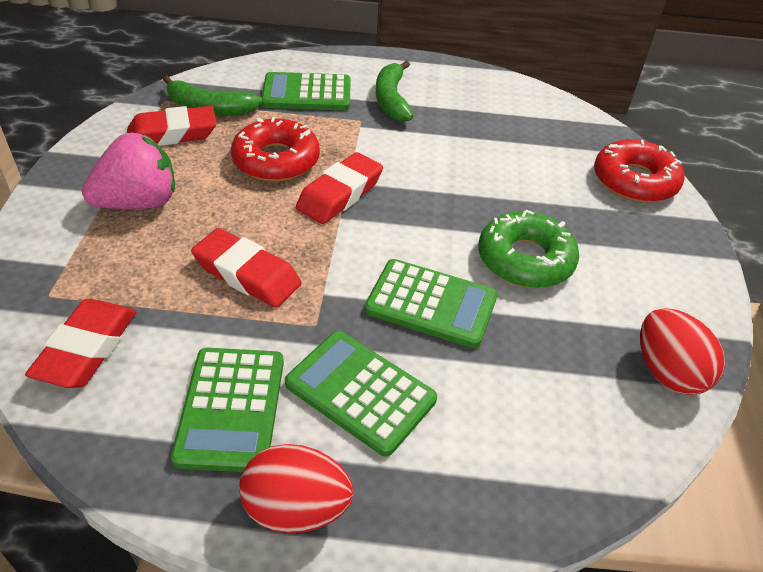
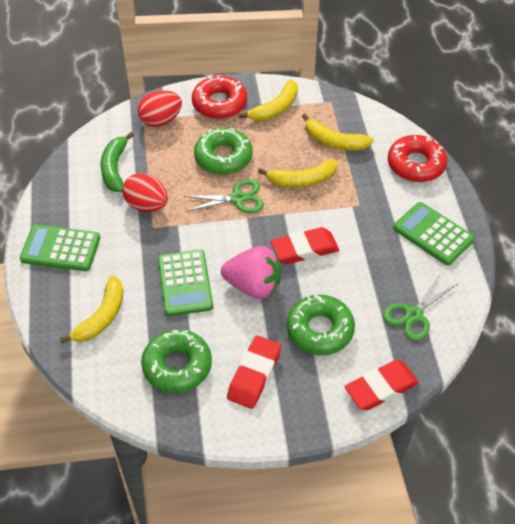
green banana: 2 -> 1
green calculator: 4 -> 3
green donut: 1 -> 3
green scissors: 0 -> 2
red eraser: 4 -> 3
yellow banana: 0 -> 4

